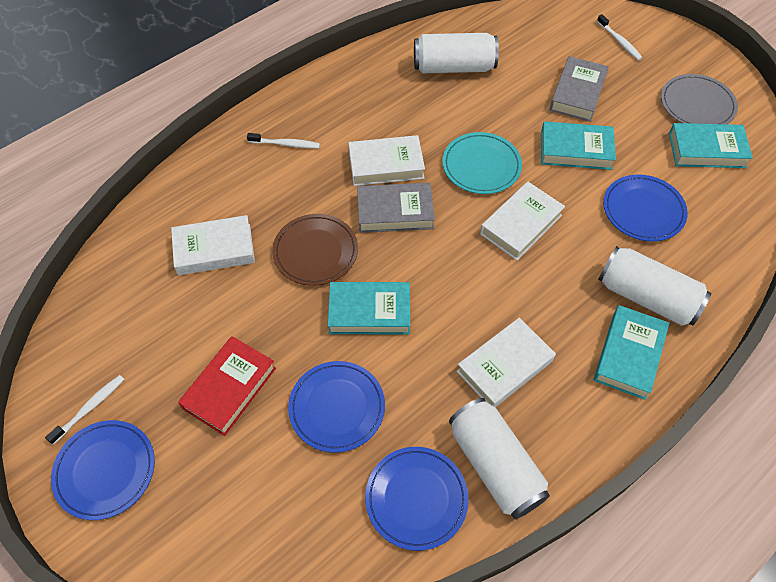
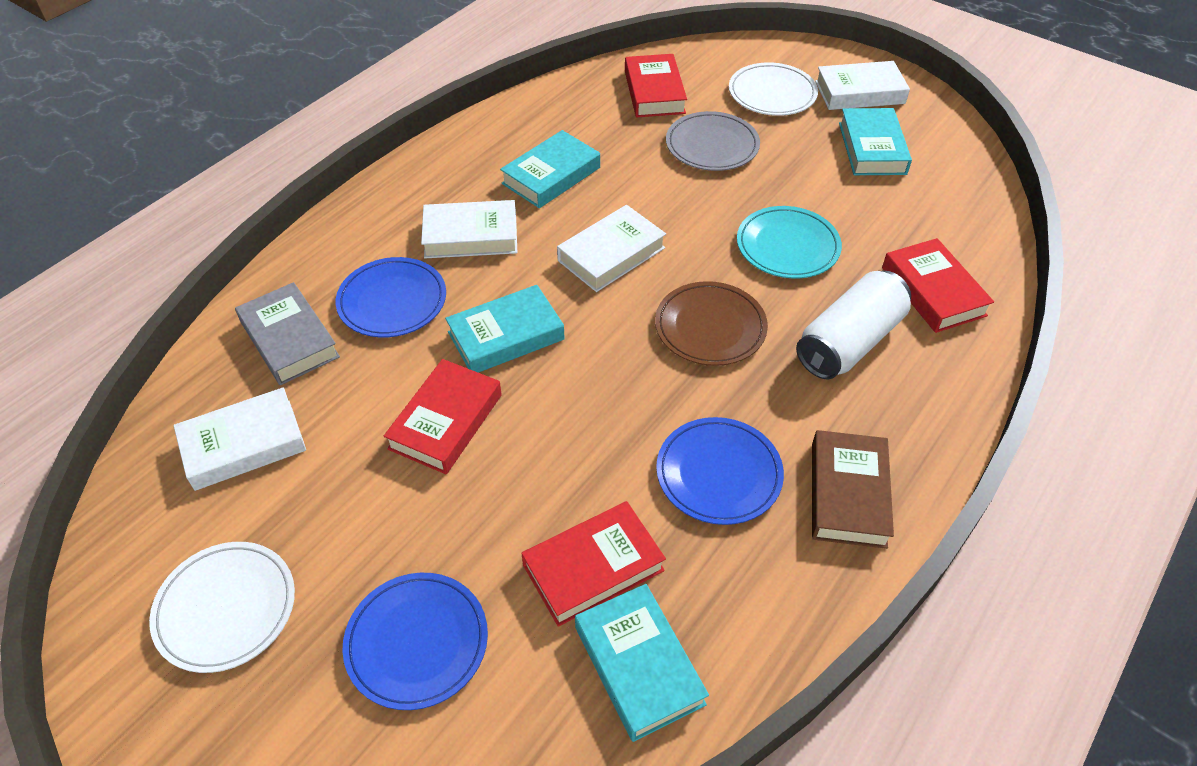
blue plate: 4 -> 3
brown book: 0 -> 1
grey book: 2 -> 1
red book: 1 -> 4
white can: 3 -> 1
white plate: 0 -> 2
white toothbrush: 3 -> 0

